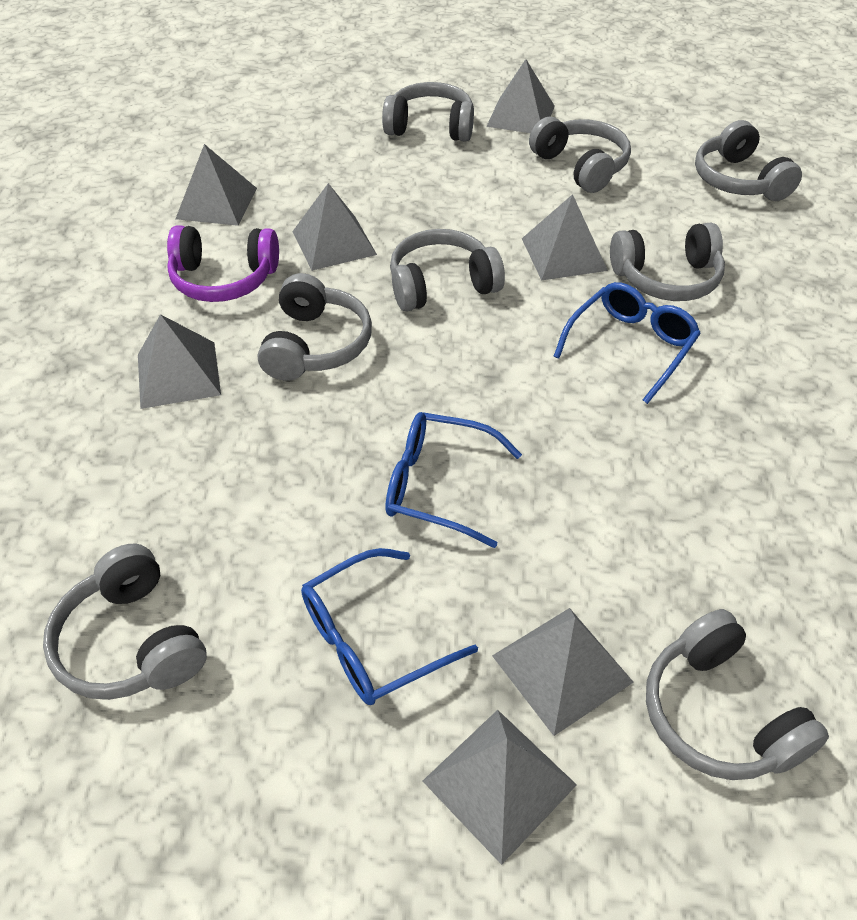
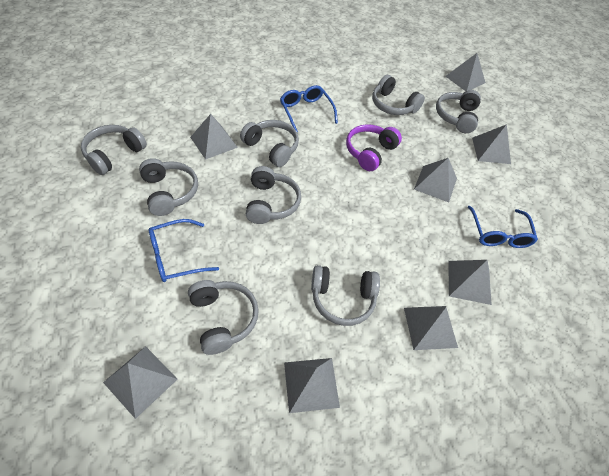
grey pyramid: 7 -> 8

